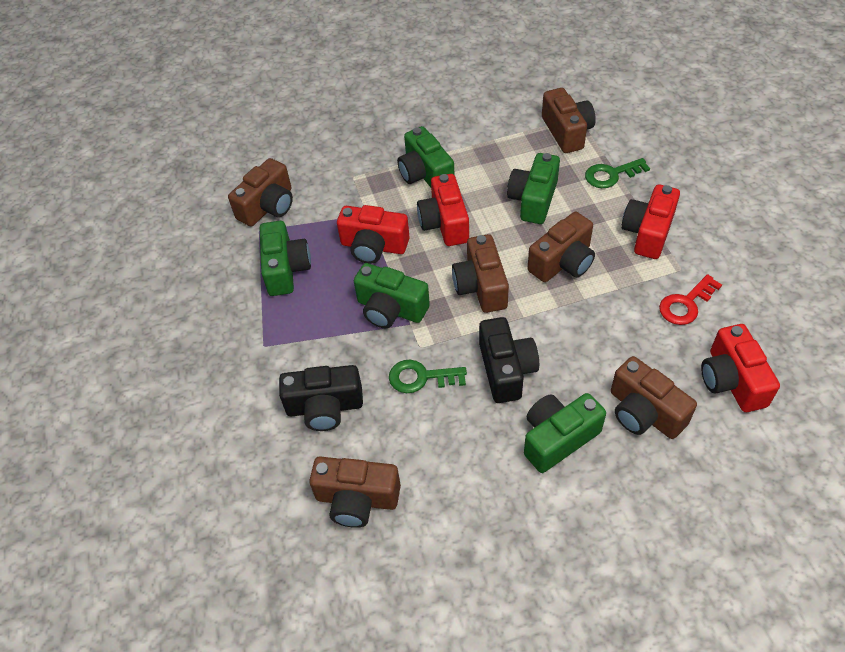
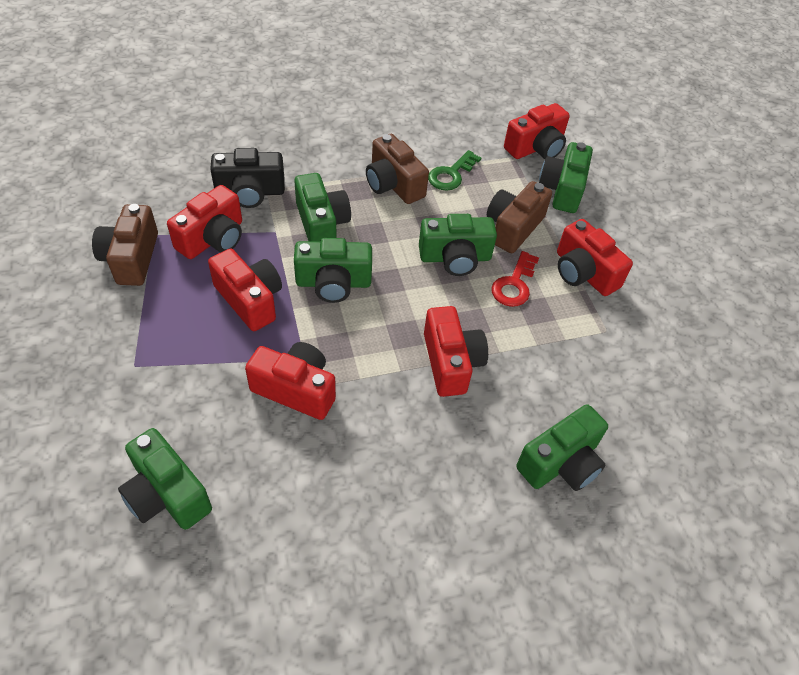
black camera: 2 -> 1
brown camera: 6 -> 3
green camera: 5 -> 6
green key: 2 -> 1
red camera: 4 -> 6

